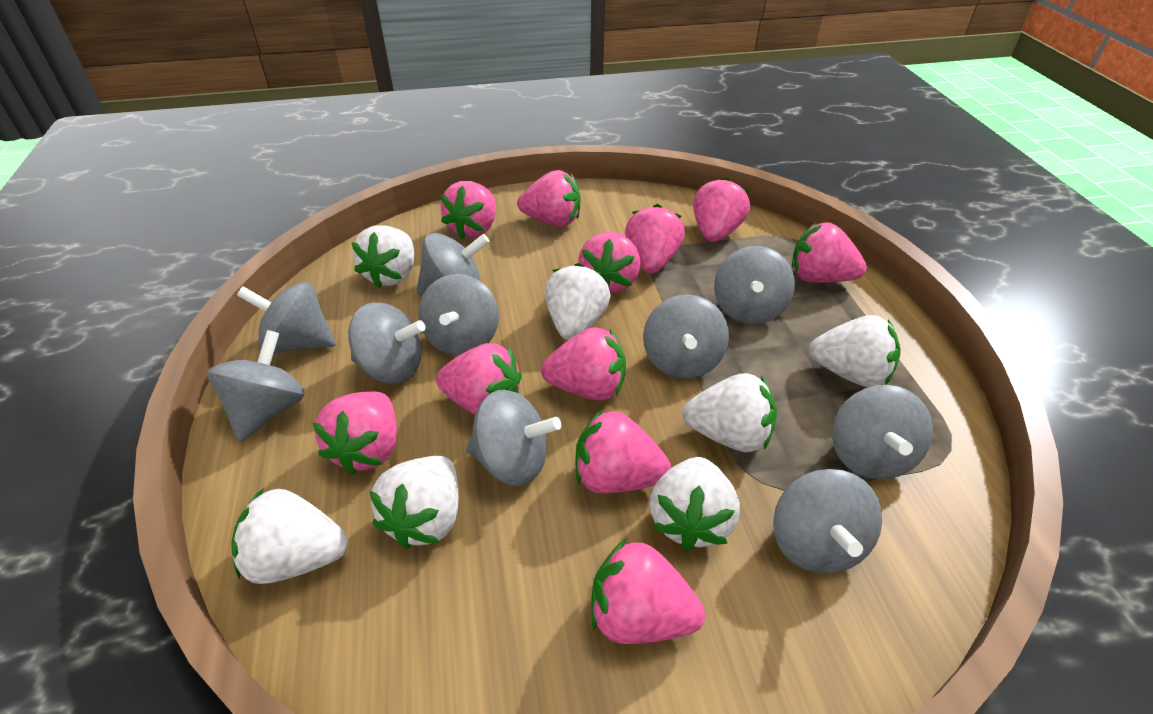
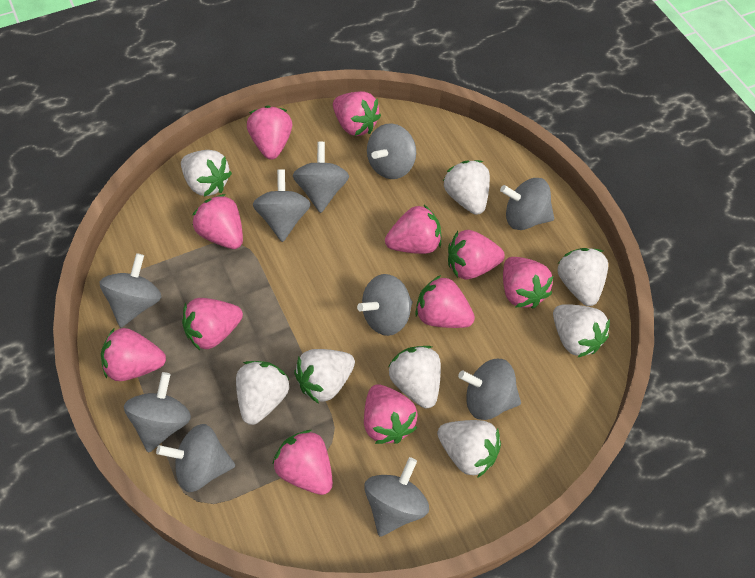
white strawberry: 7 -> 8

